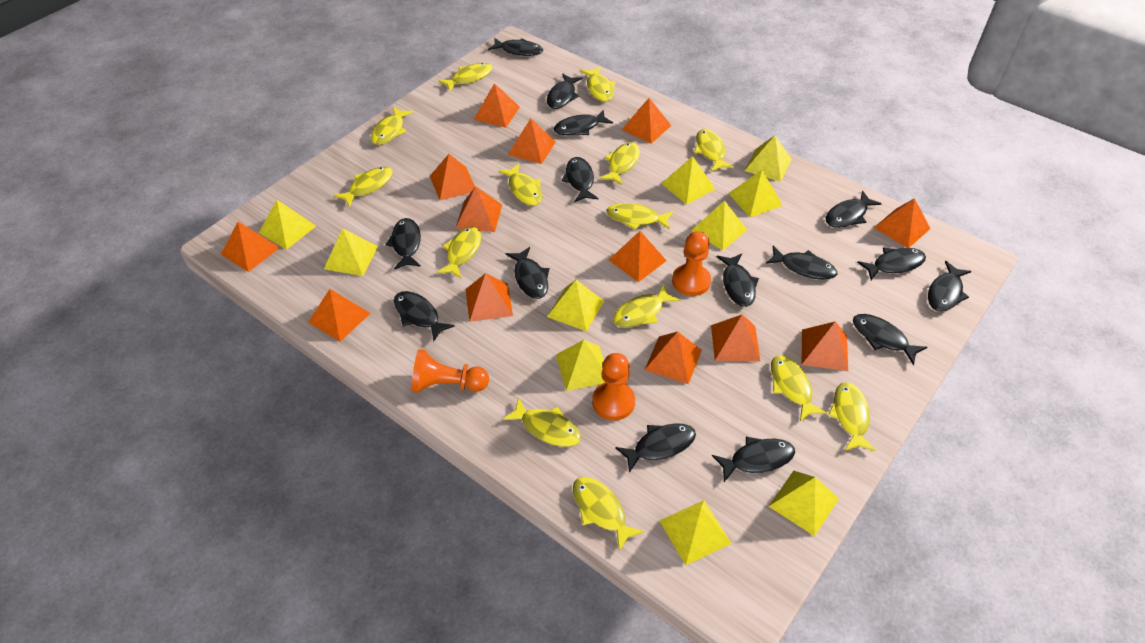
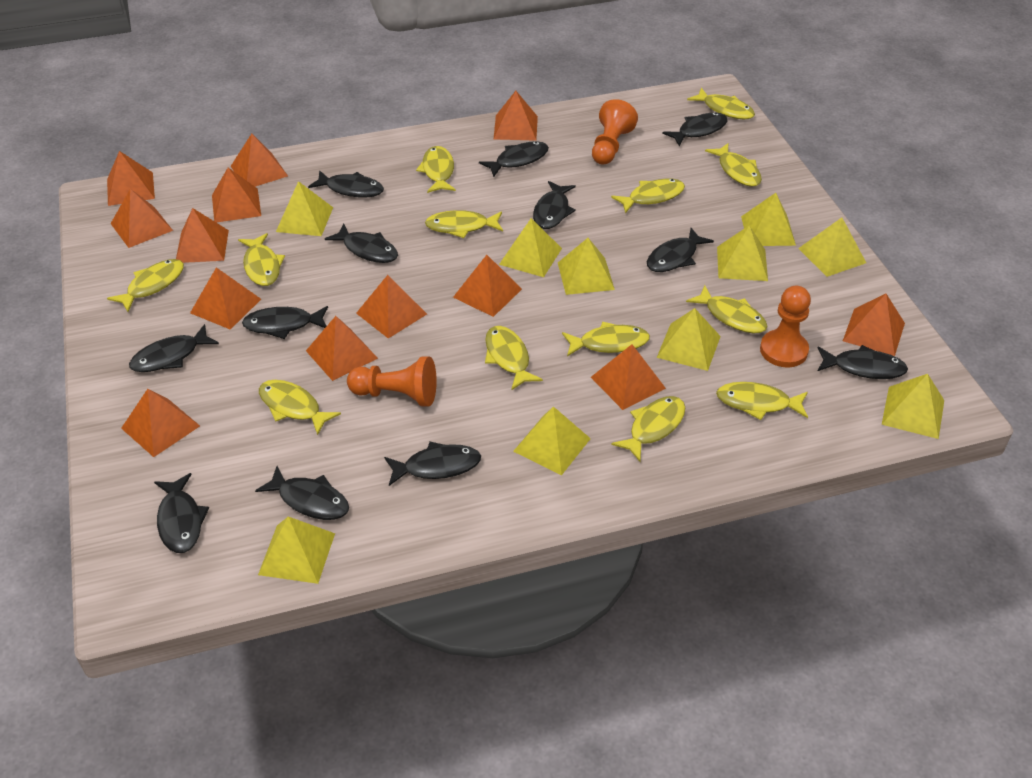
black fish: 15 -> 12
yellow fish: 14 -> 13

